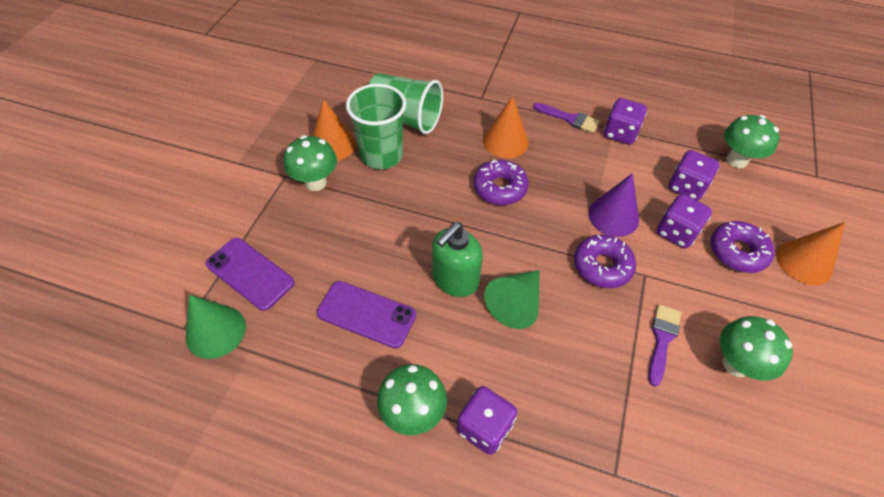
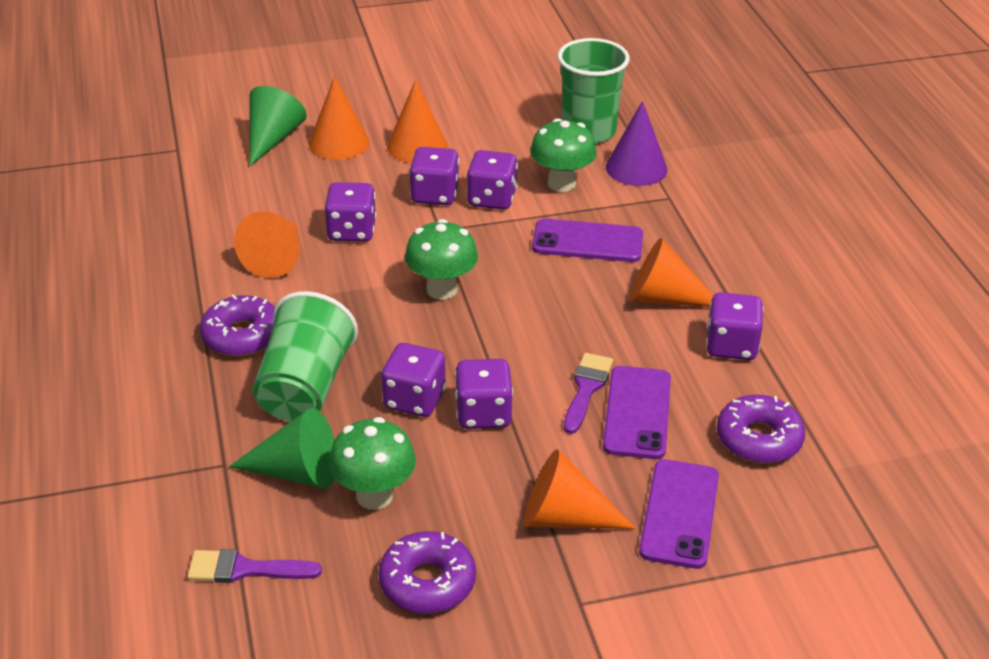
green mushroom: 4 -> 3
green soap dispenser: 1 -> 0
orange cone: 3 -> 5
purple dice: 4 -> 6
purple phone: 2 -> 3

